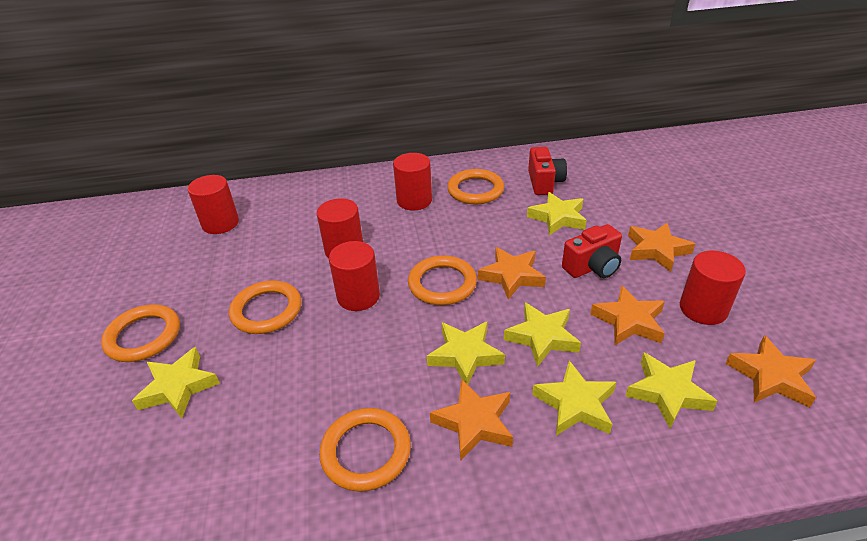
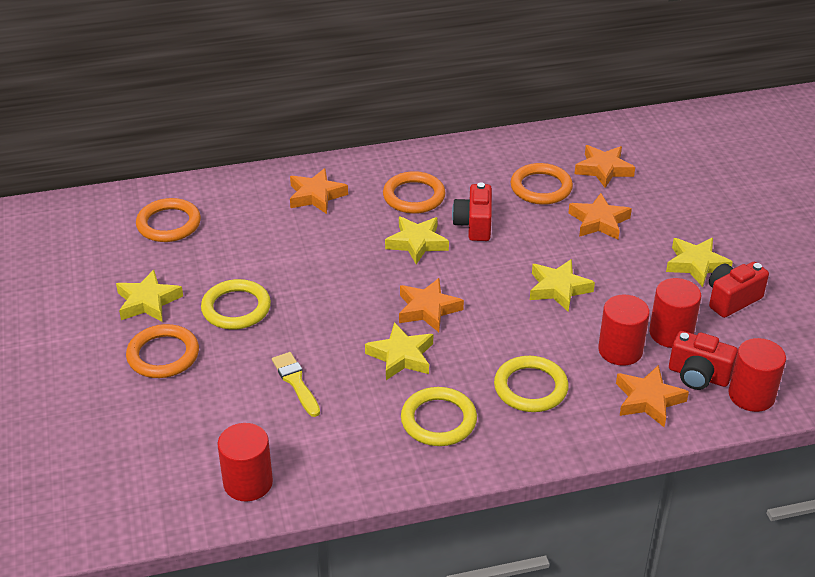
orange ring: 5 -> 4
red camera: 2 -> 3
red cylinder: 5 -> 4
yellow brush: 0 -> 1
yellow ring: 0 -> 3
yellow star: 6 -> 5

